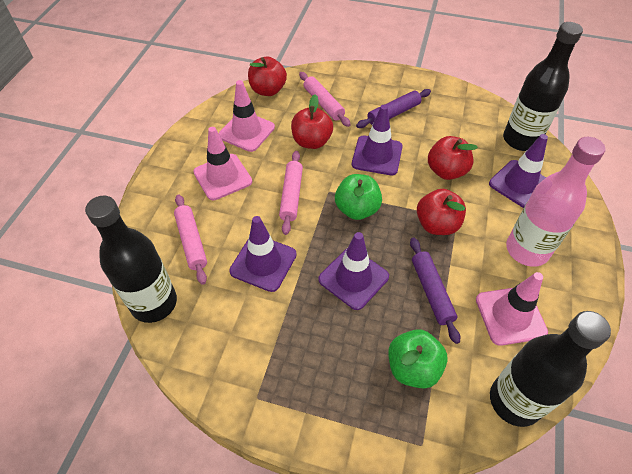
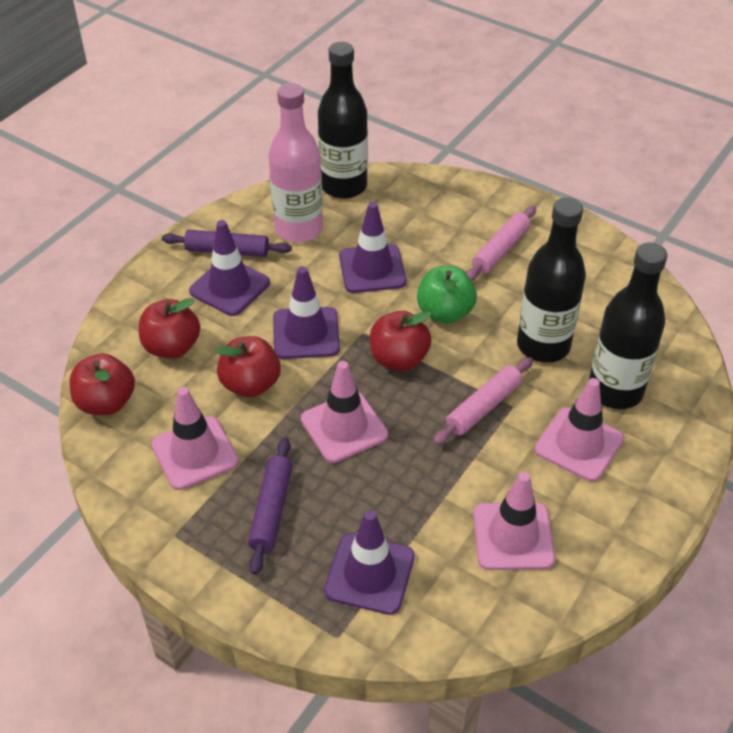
green apple: 2 -> 1
pink rolling pin: 3 -> 2
pink traffic cone: 3 -> 4

